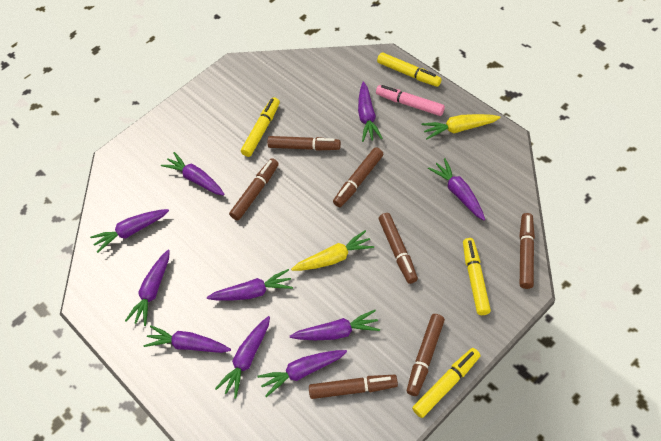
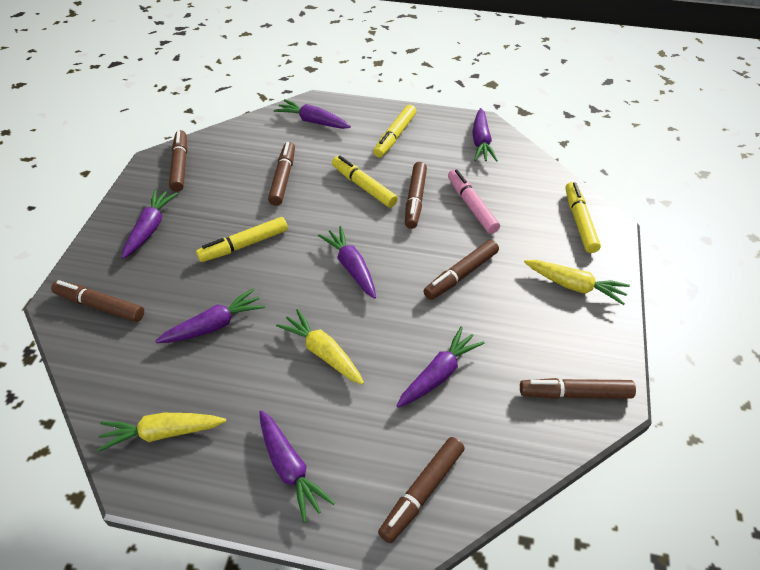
purple carrot: 10 -> 7
yellow carrot: 2 -> 3

